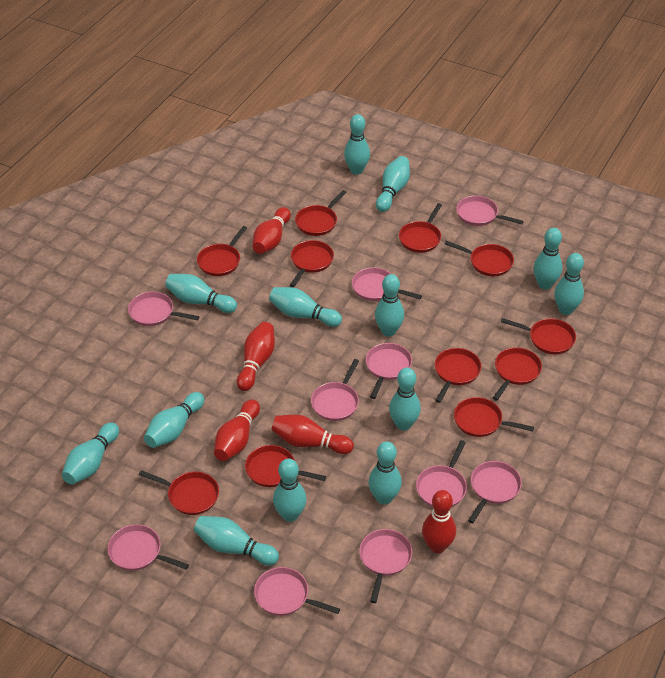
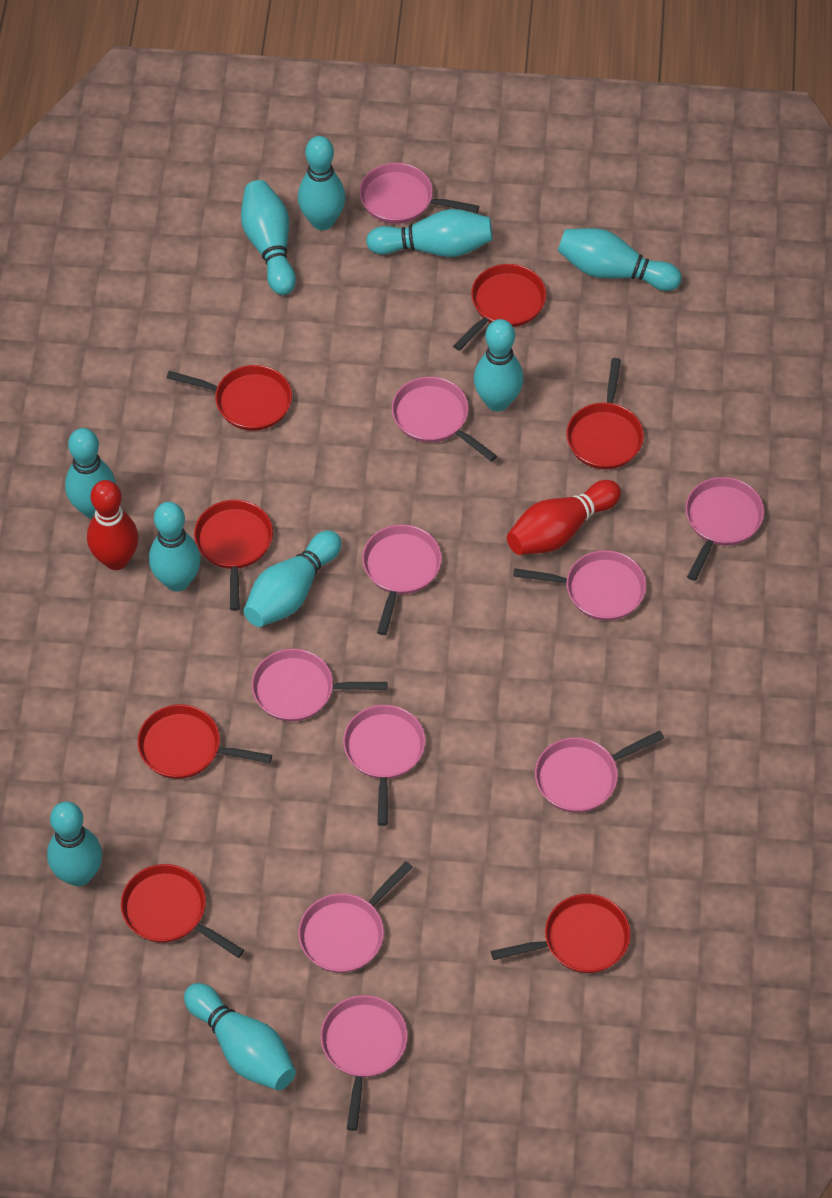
red bowling pin: 5 -> 2
red pan: 11 -> 7
turquoise bowling pin: 13 -> 10

